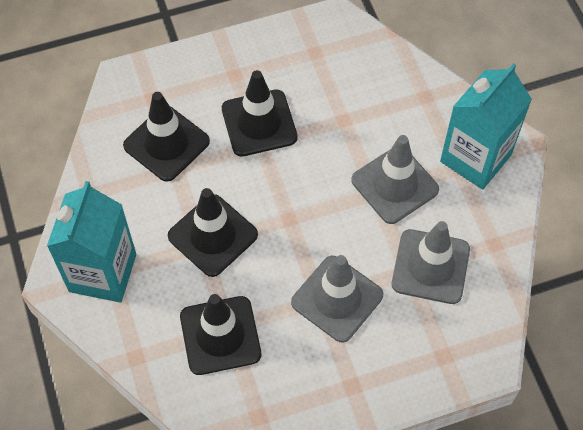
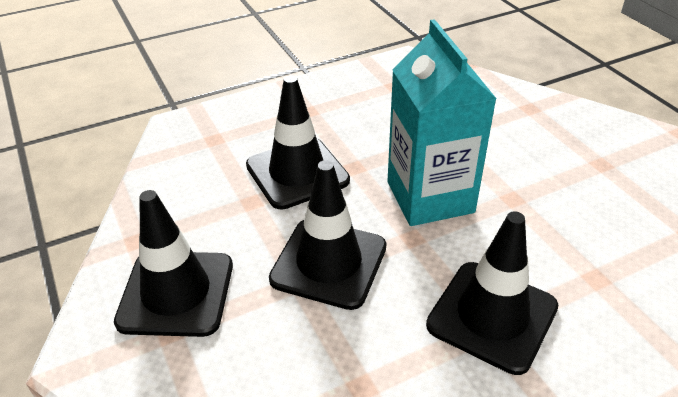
grey traffic cone: 3 -> 0
turquoise carton: 2 -> 1

